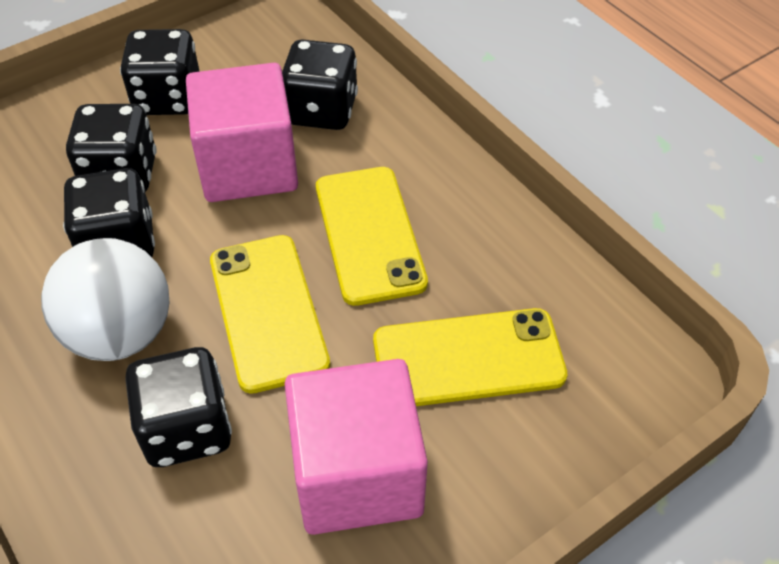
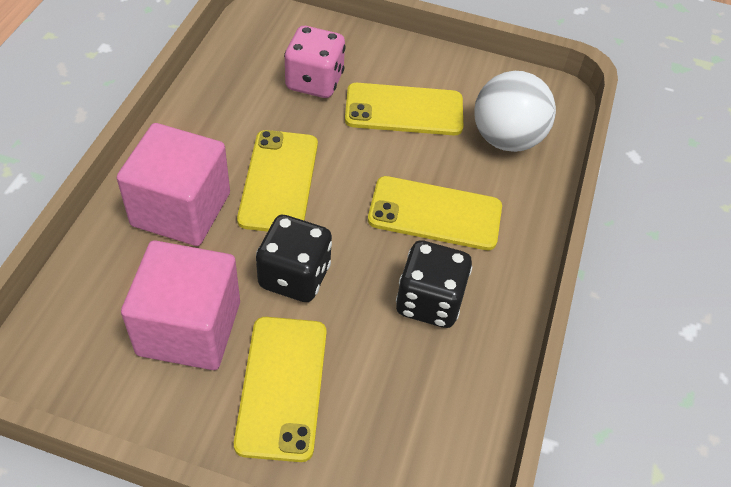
black dice: 5 -> 2
pink dice: 0 -> 1
yellow phone: 3 -> 4

